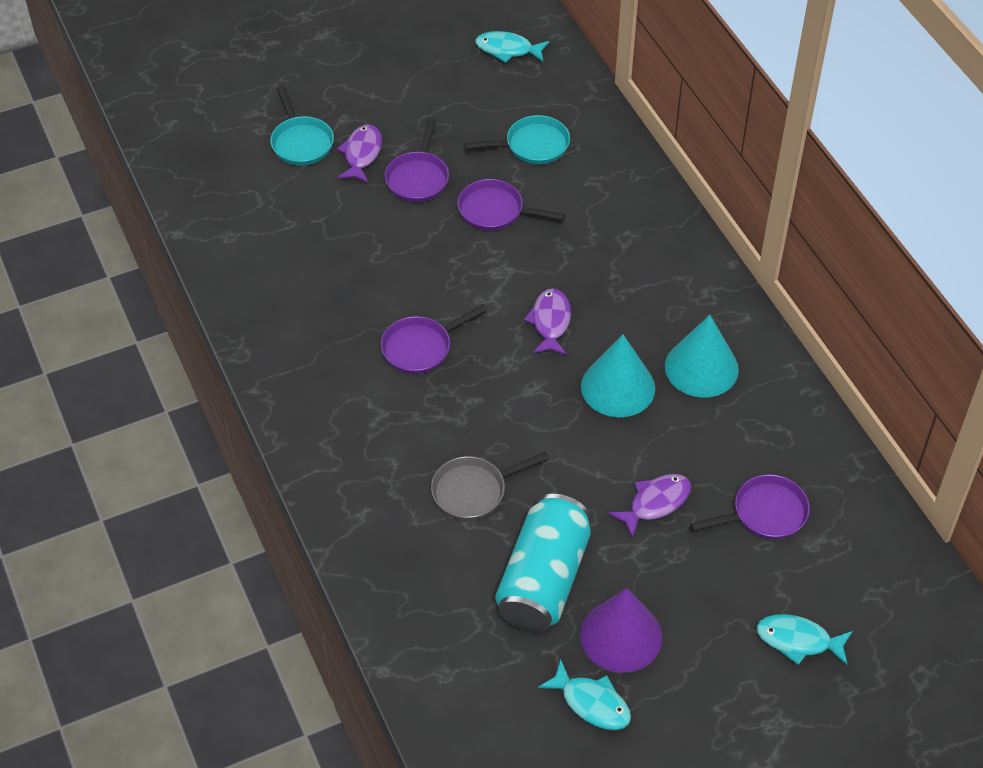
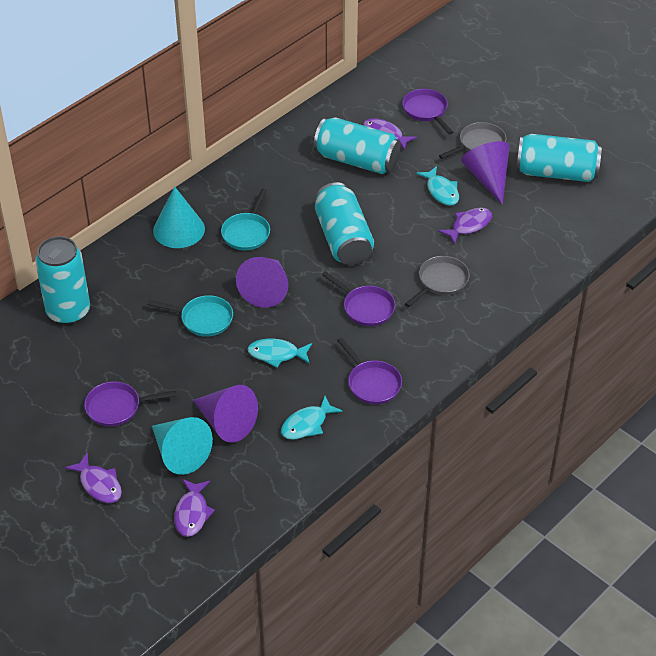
grey pan: 1 -> 2
purple cone: 1 -> 3
purple fish: 3 -> 4
turquoise can: 1 -> 4

